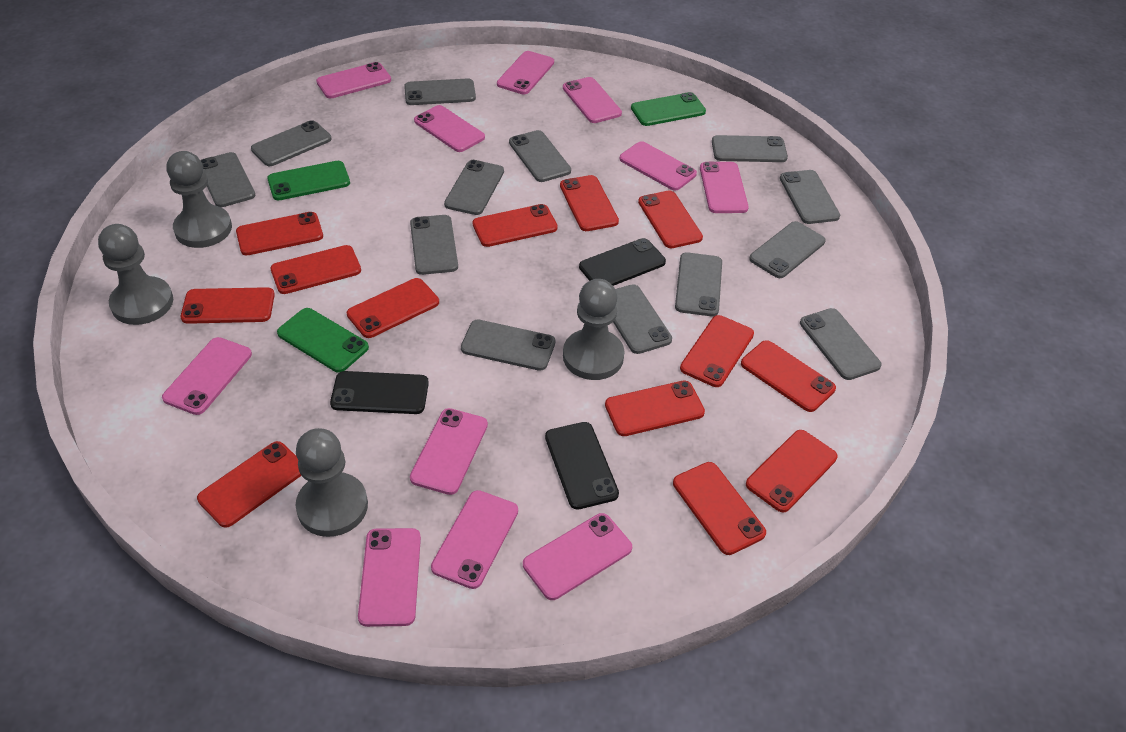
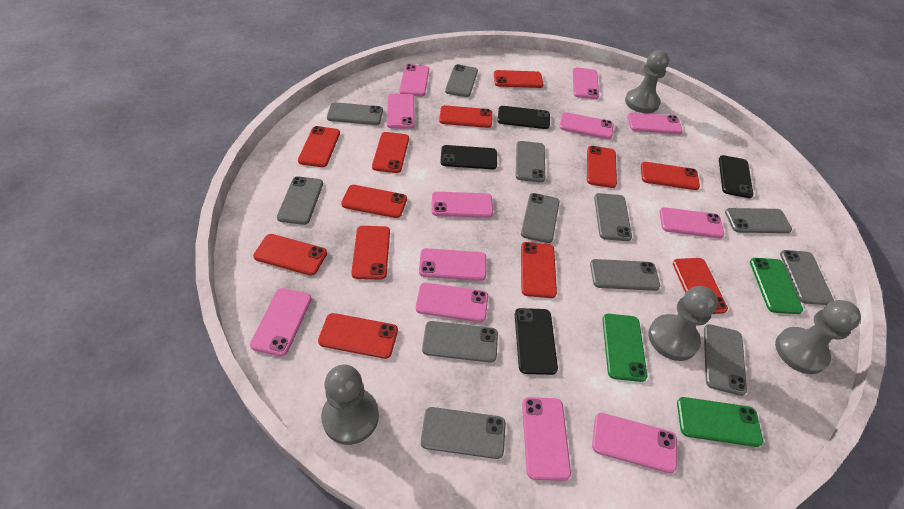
black phone: 3 -> 4
grey phone: 13 -> 12
pink phone: 11 -> 12
red phone: 13 -> 12

